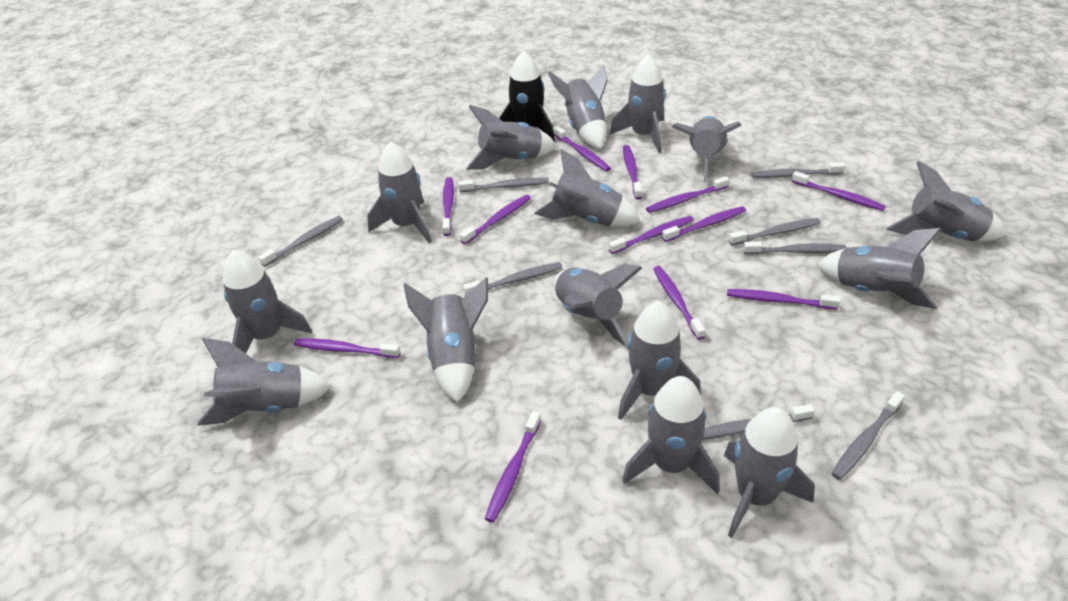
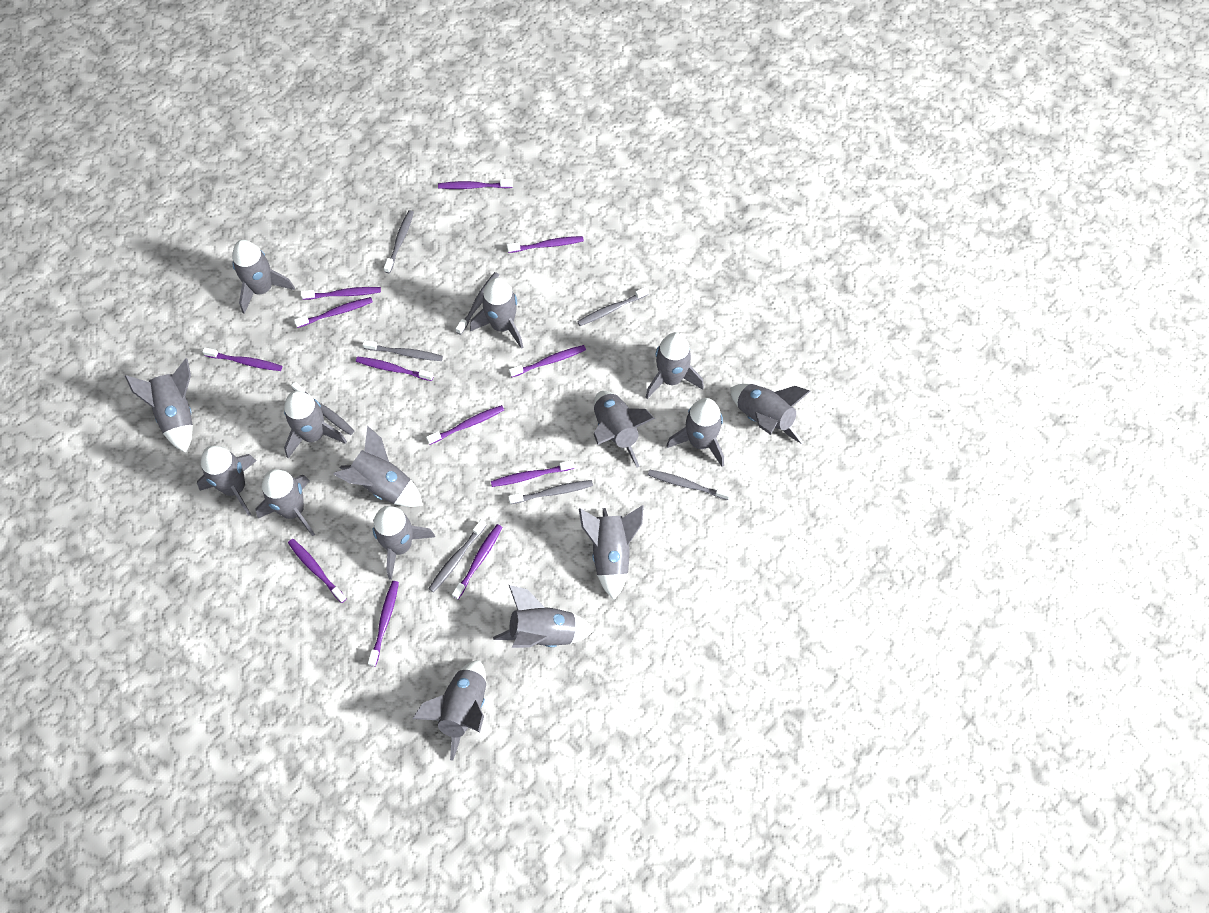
black rocket: 1 -> 0

